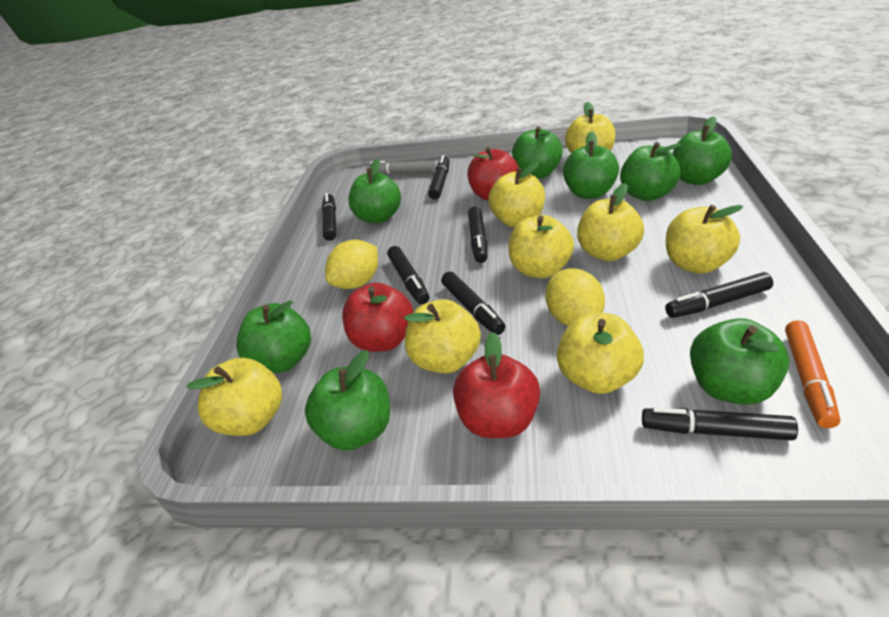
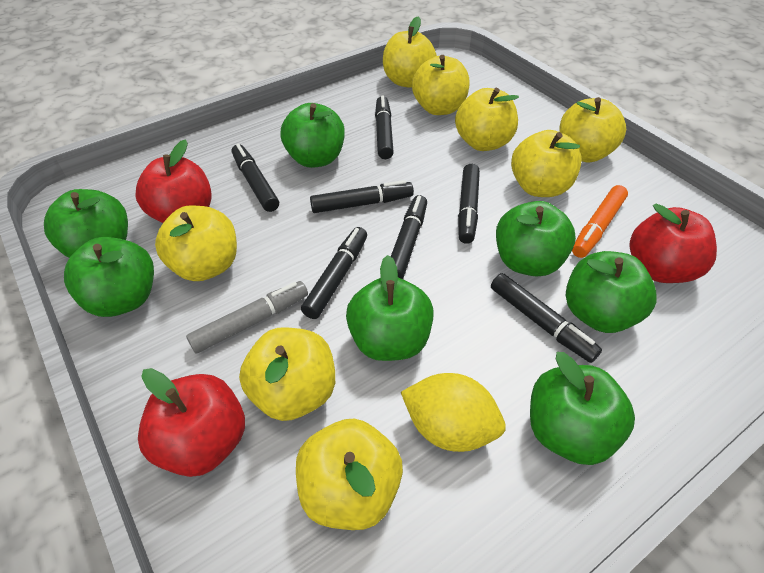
green apple: 8 -> 7
yellow lemon: 2 -> 1

